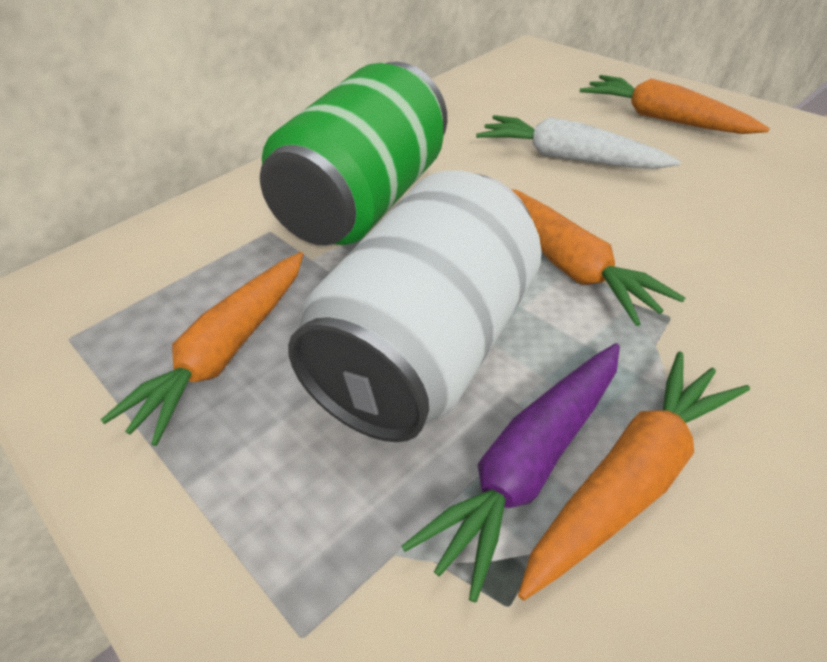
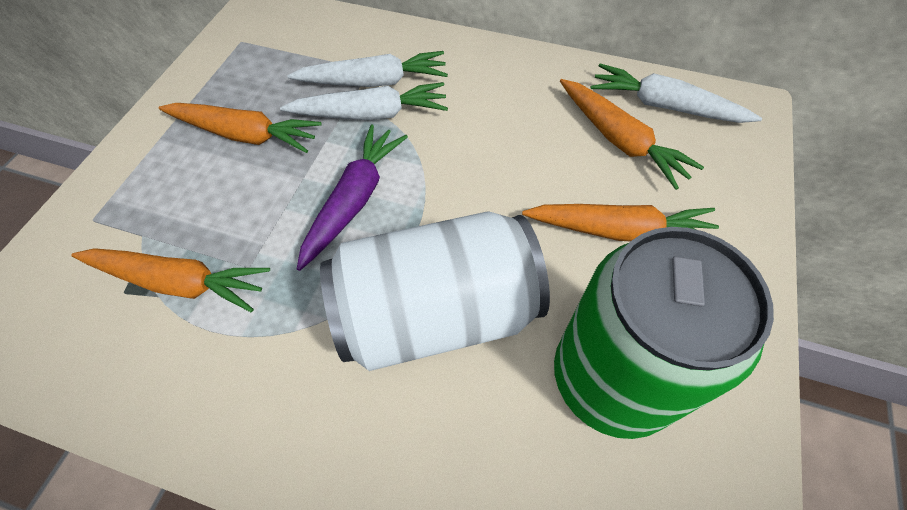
white carrot: 1 -> 3

